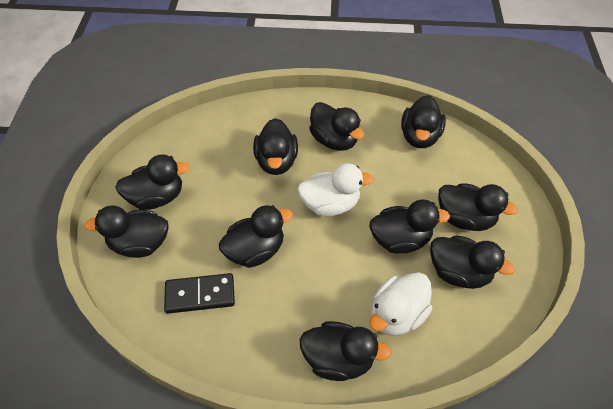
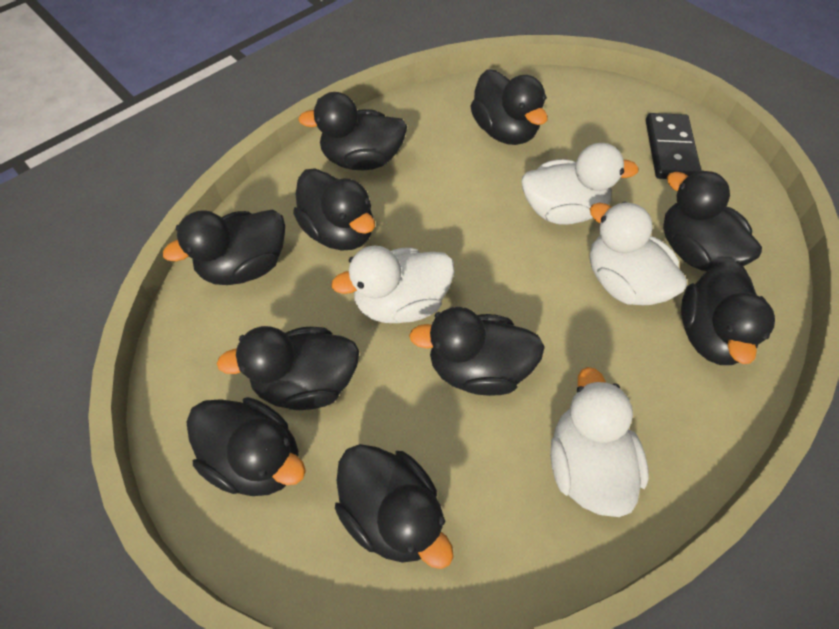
white duck: 2 -> 4

